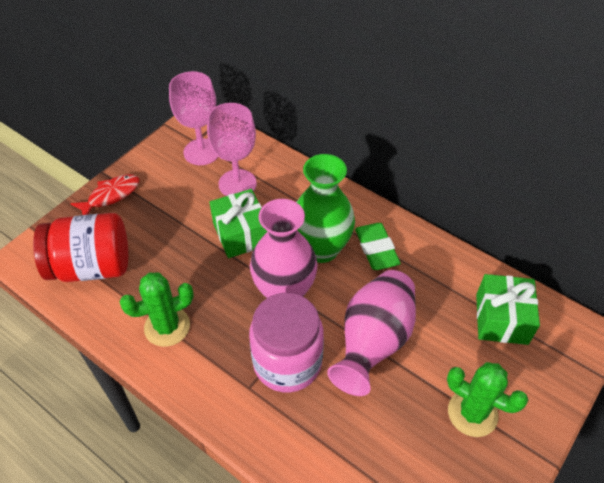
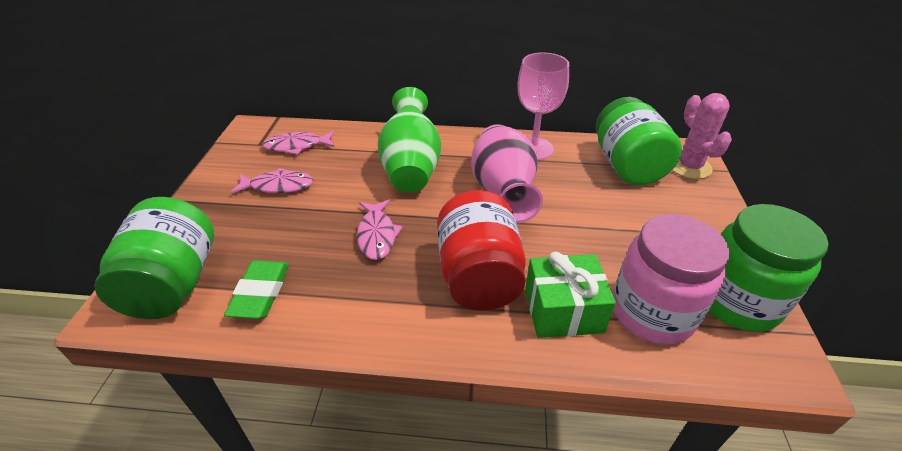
green cactus: 2 -> 0
green gift: 2 -> 1
green jar: 0 -> 3
pink cactus: 0 -> 1
pink fish: 0 -> 3
pink goblet: 2 -> 1
pink vase: 2 -> 1
red fish: 1 -> 0

